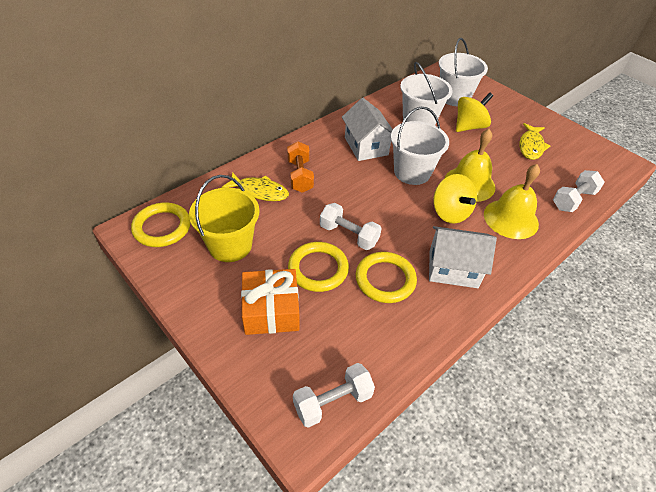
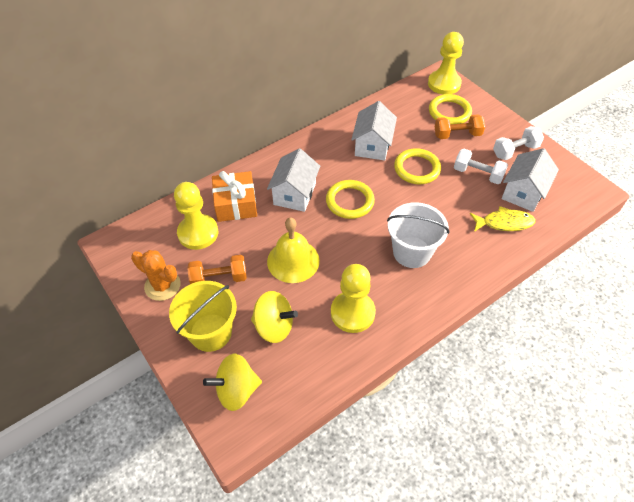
orange cactus: 0 -> 1
orange dumbbell: 1 -> 2
white bucket: 3 -> 1
white dumbbell: 3 -> 2
white house: 2 -> 3
yellow bell: 2 -> 1
yellow fish: 2 -> 1
yellow pawn: 0 -> 3

